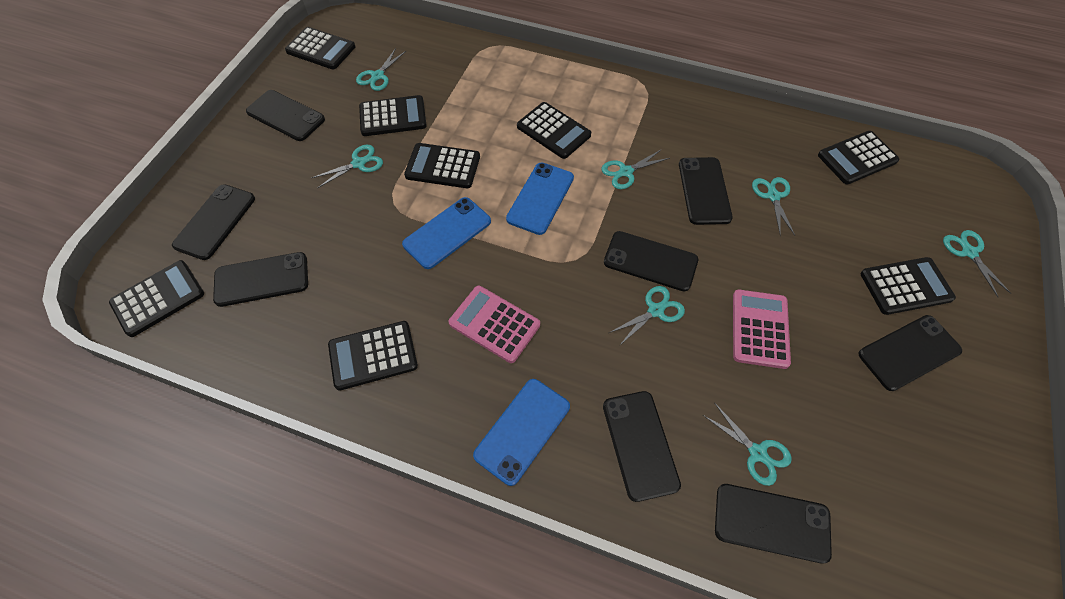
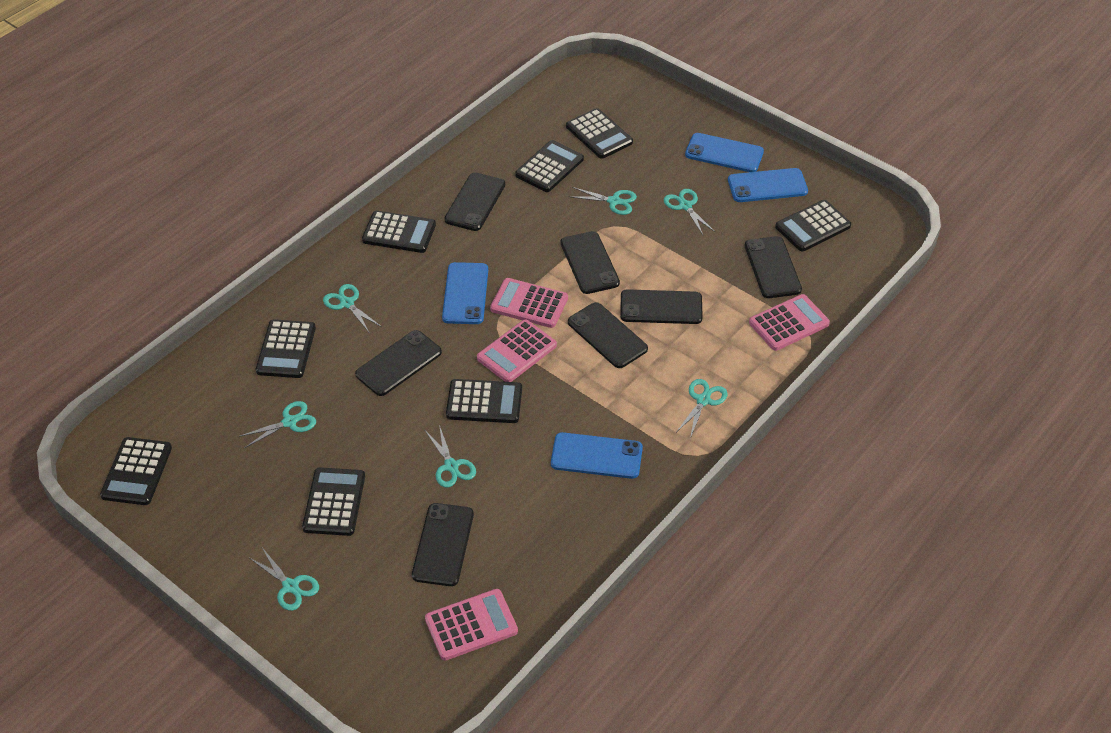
black phone: 8 -> 7
blue phone: 3 -> 4
pink calculator: 2 -> 4

